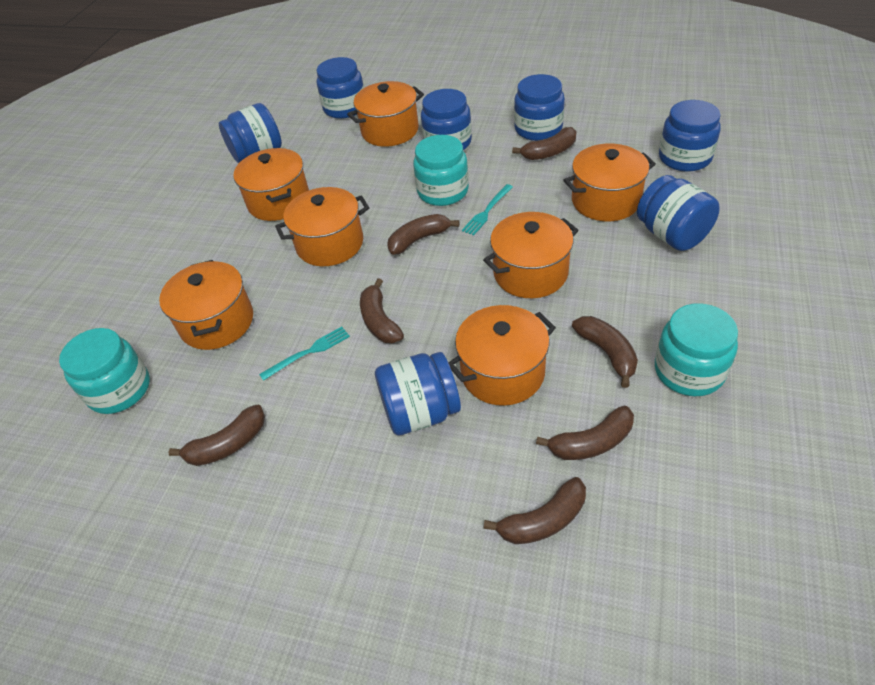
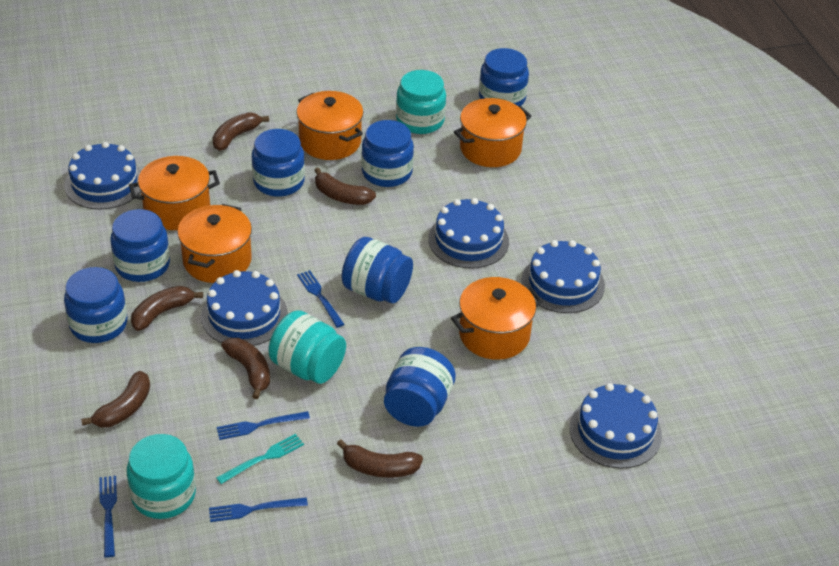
blue cake: 0 -> 5
blue fork: 0 -> 4
brown banana: 7 -> 6
orange pot: 7 -> 5
turquoise fork: 2 -> 1

